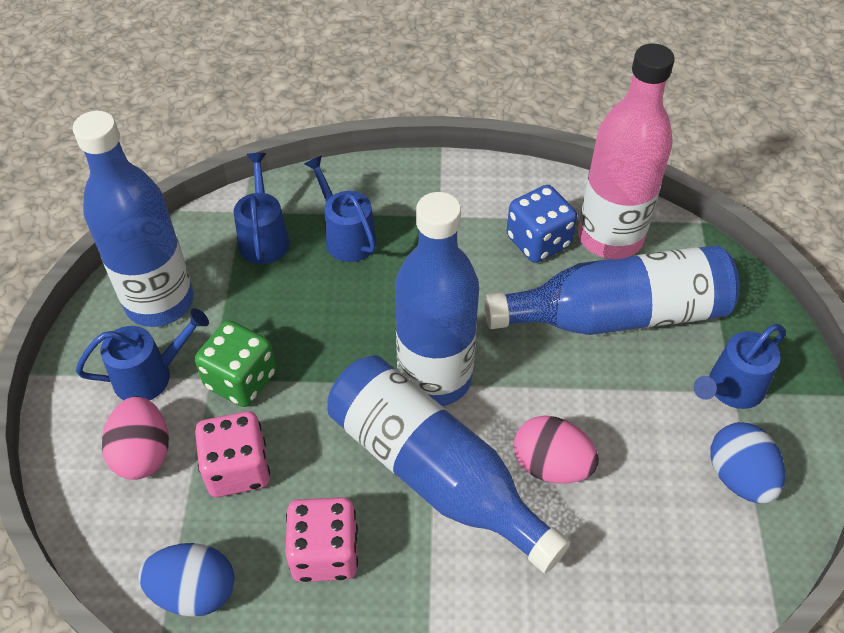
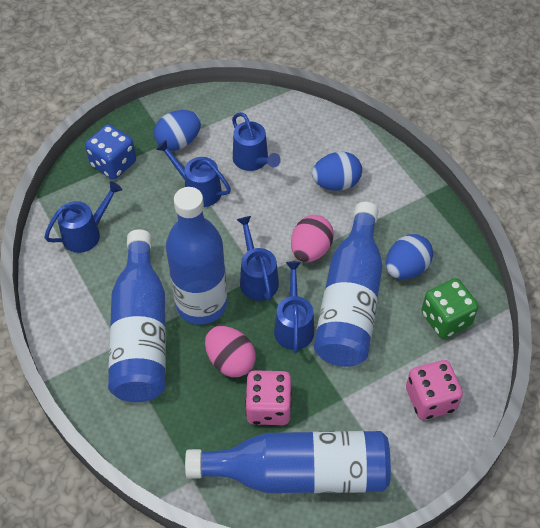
blue egg: 2 -> 3
blue watering can: 4 -> 5
pink bottle: 1 -> 0

